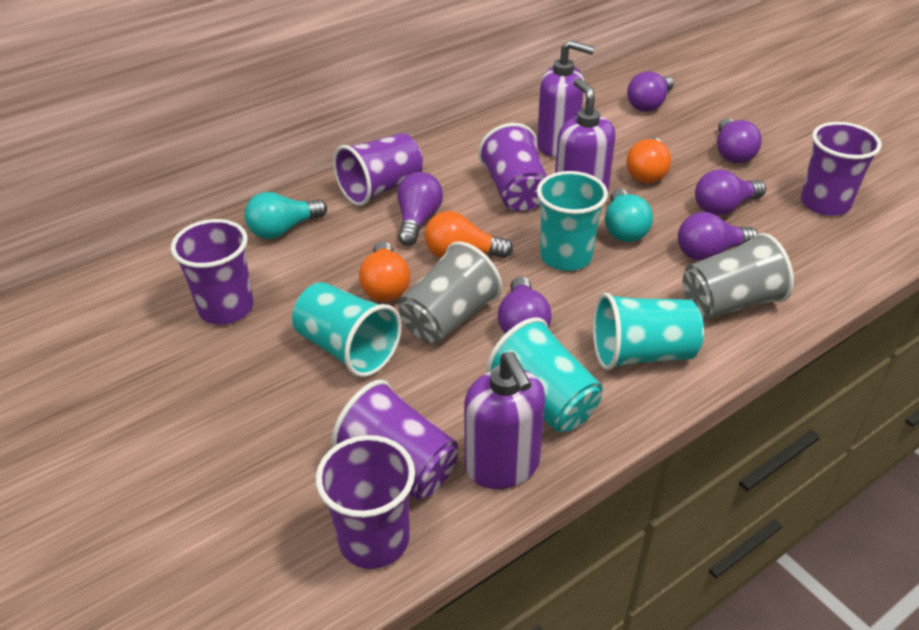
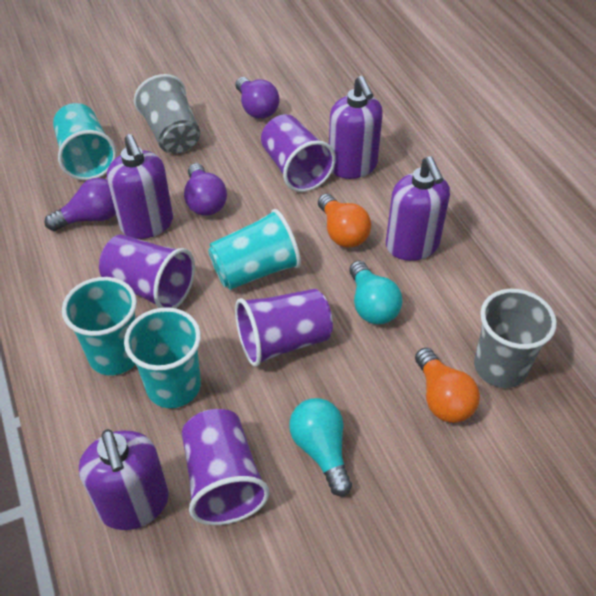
orange light bulb: 3 -> 2
purple cup: 6 -> 4
purple light bulb: 6 -> 3
purple soap dispenser: 3 -> 4

